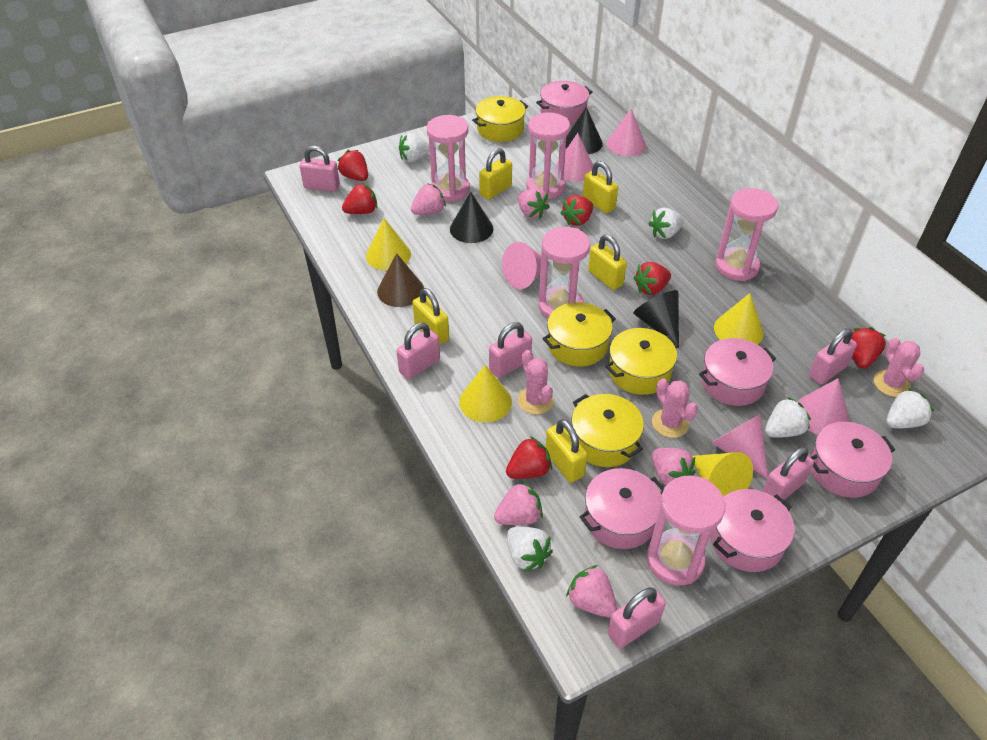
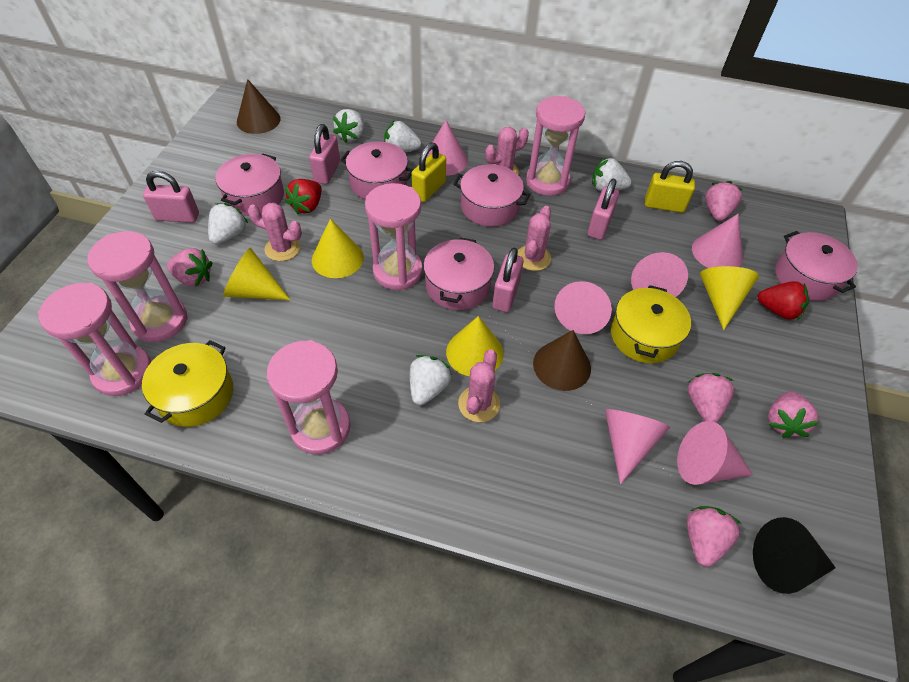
black cone: 3 -> 1
brown cone: 1 -> 2
pink cactus: 3 -> 4
pink cone: 5 -> 6
pink padlock: 6 -> 4
red strawberry: 6 -> 2
yellow padlock: 5 -> 2
yellow pot: 4 -> 2

